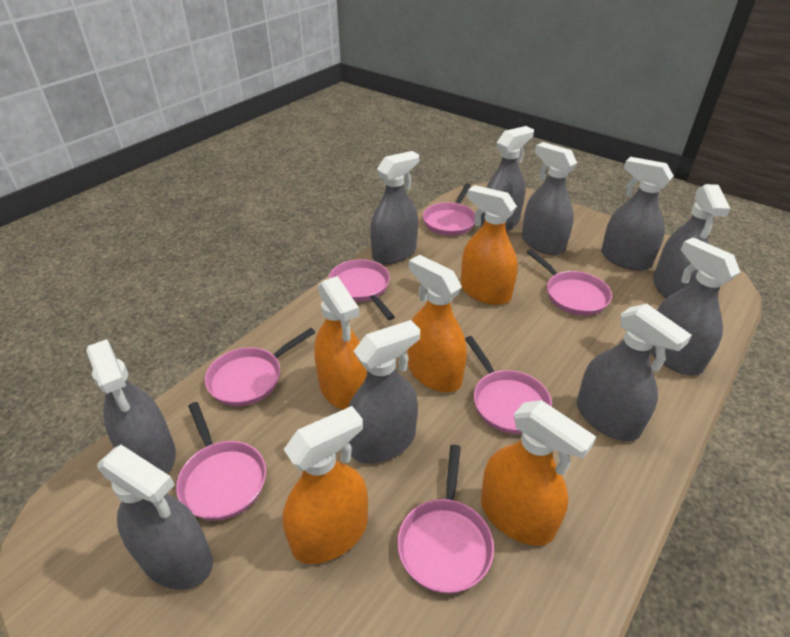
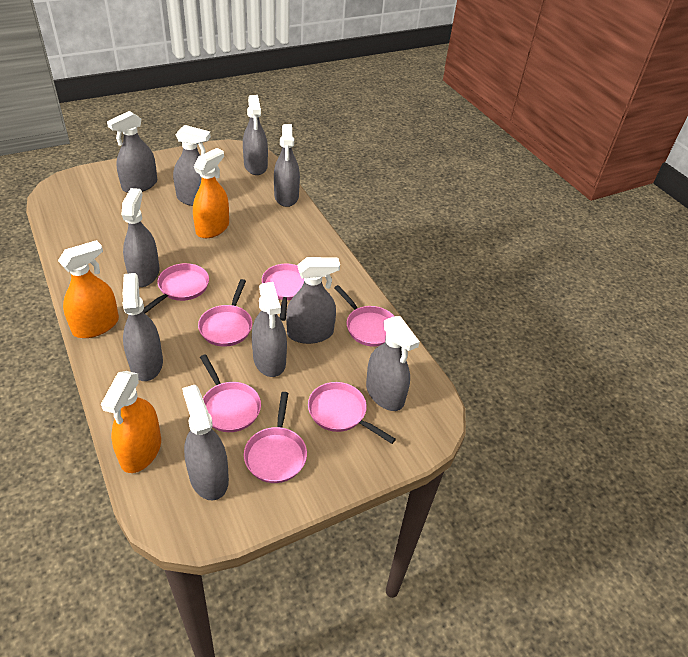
orange spray bottle: 5 -> 3

